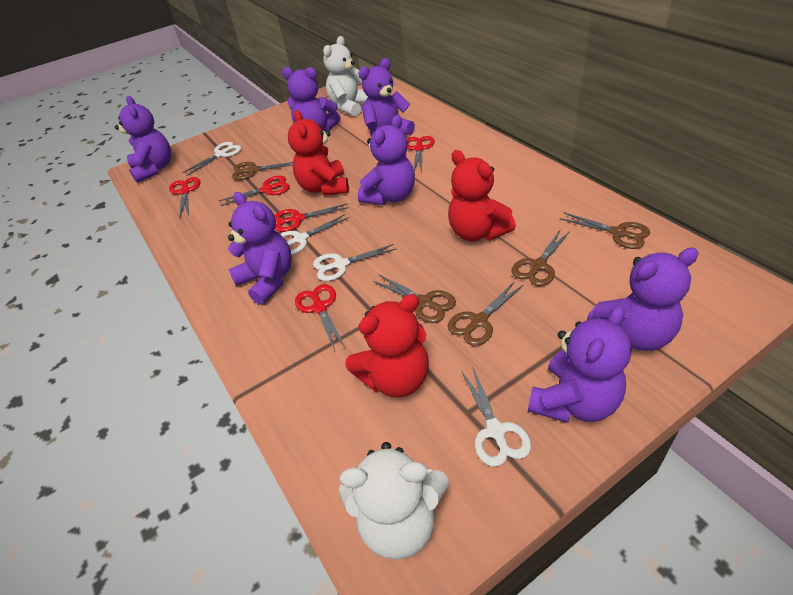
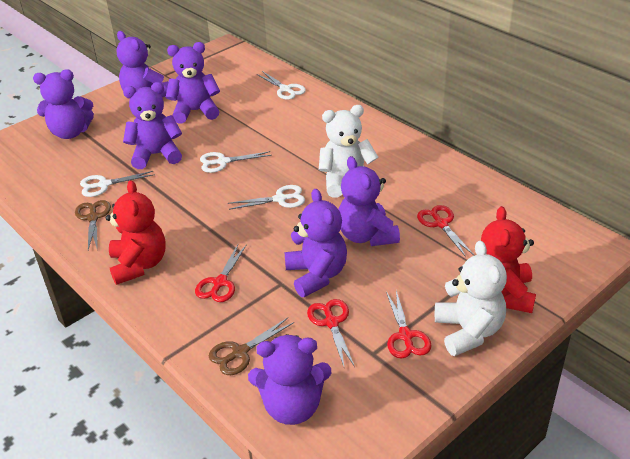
brown scissors: 5 -> 2
red scissors: 5 -> 4
red teddy bear: 3 -> 2

